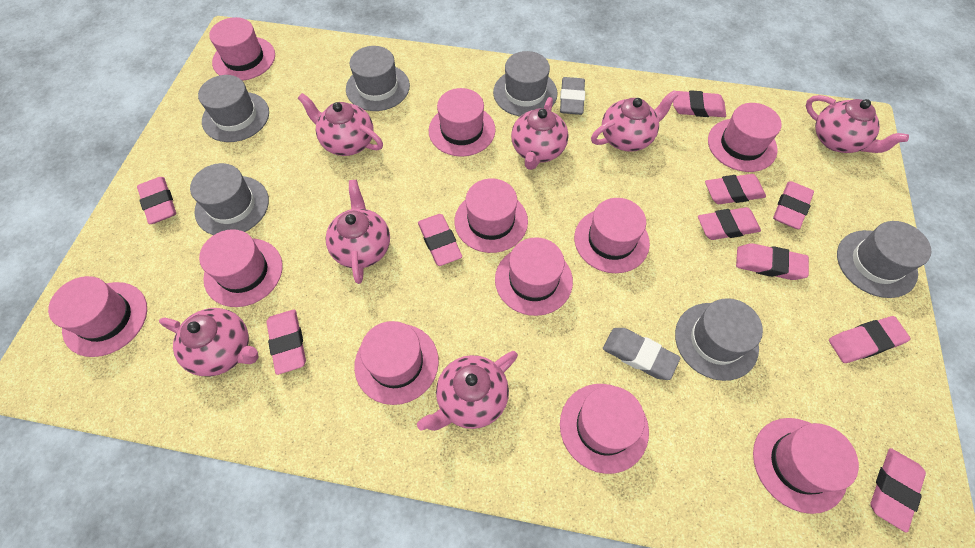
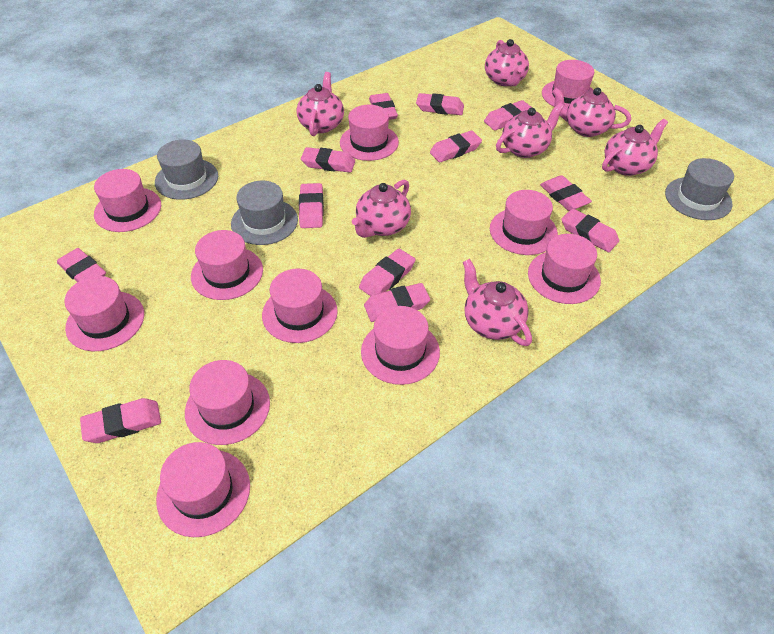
grey eraser: 2 -> 0
grey hat: 6 -> 3
pink eraser: 10 -> 12

